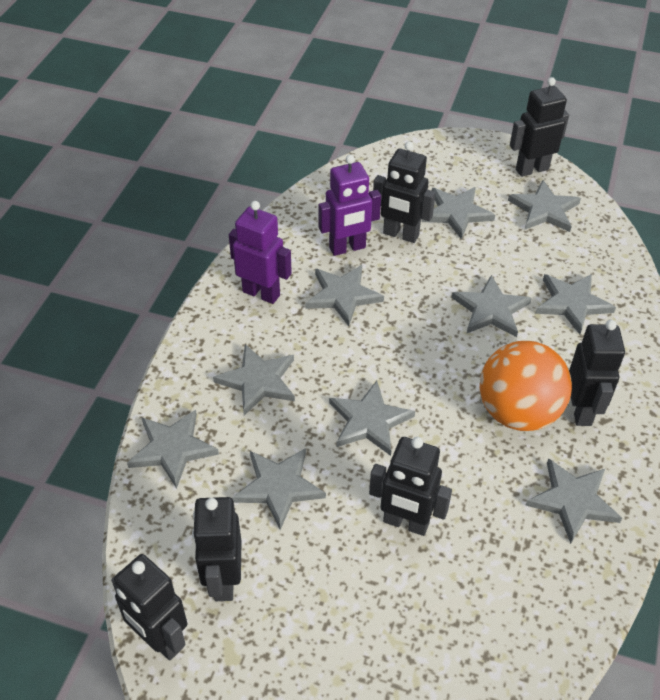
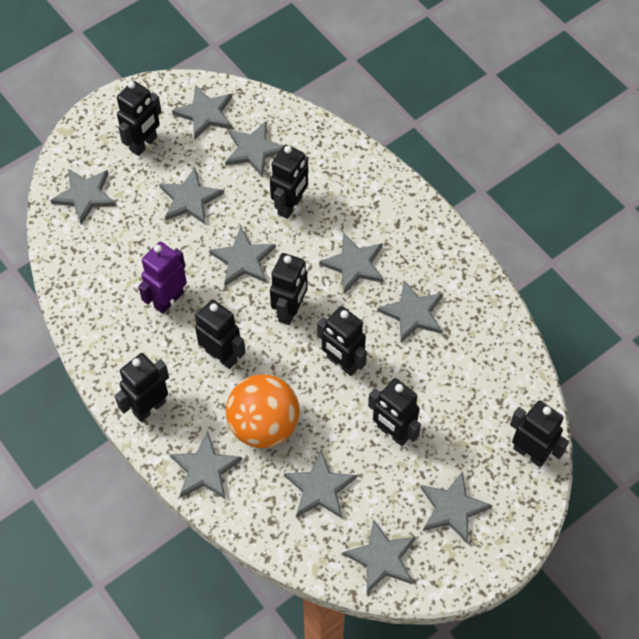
black robot: 6 -> 8
grey star: 10 -> 11
purple robot: 2 -> 1

